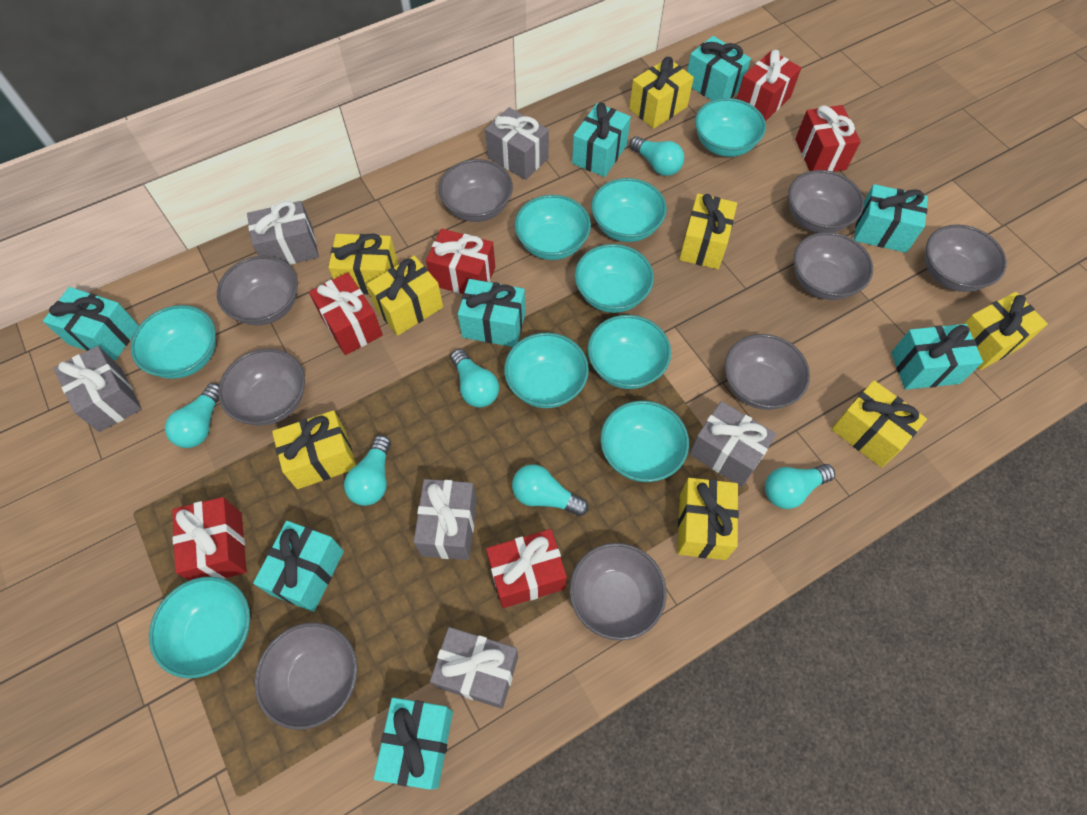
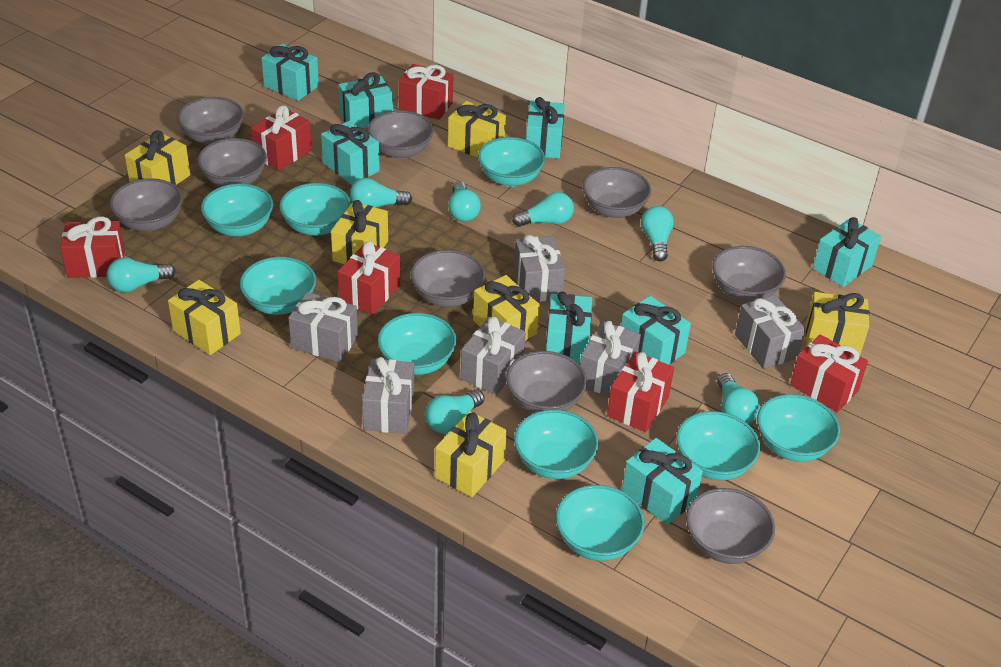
turquoise light bulb: 6 -> 7
yellow gift: 8 -> 7

